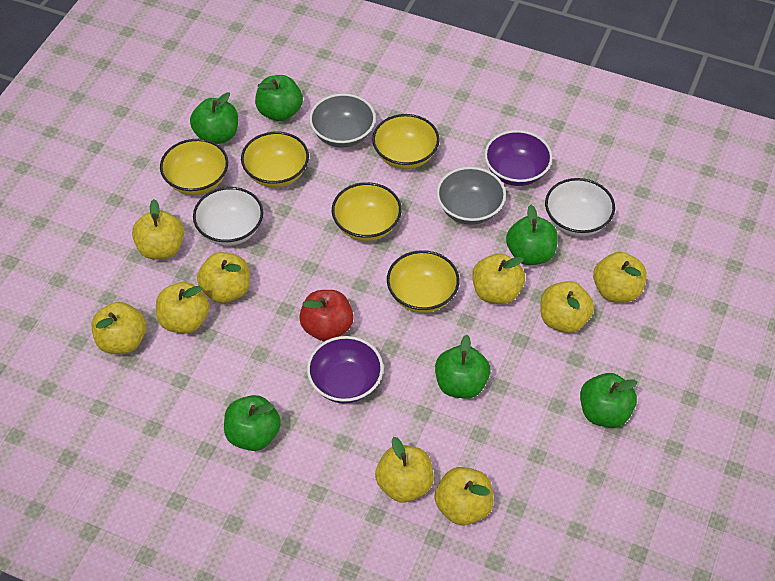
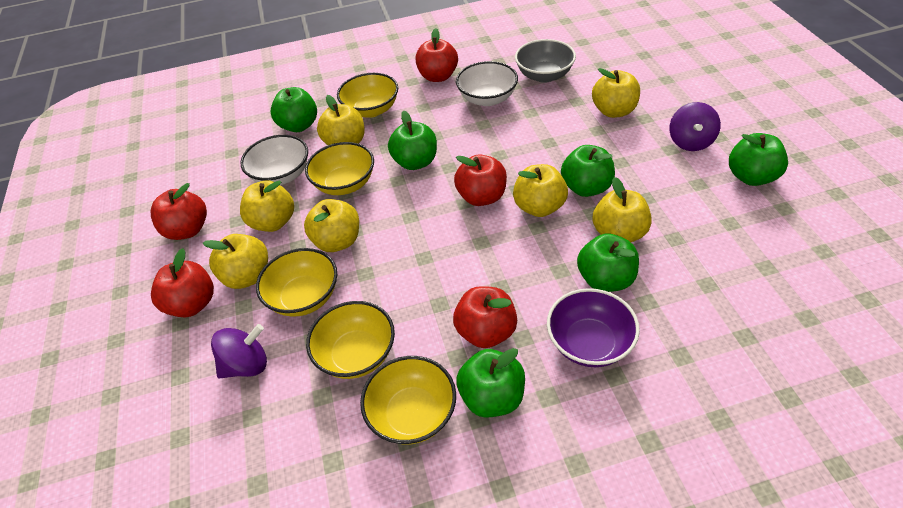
grey bowl: 2 -> 1
purple bowl: 2 -> 1
purple spinning top: 0 -> 2
red apple: 1 -> 5
yellow apple: 9 -> 7

